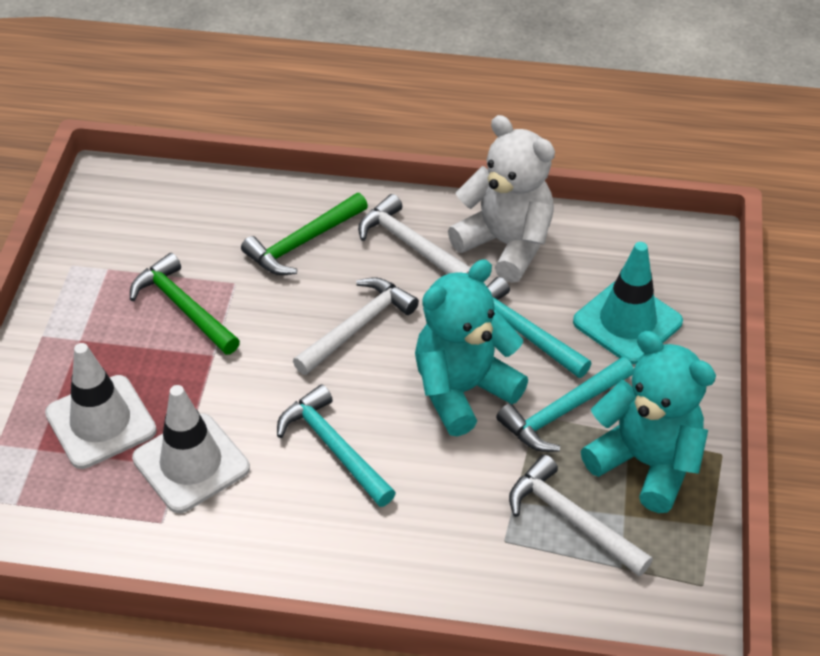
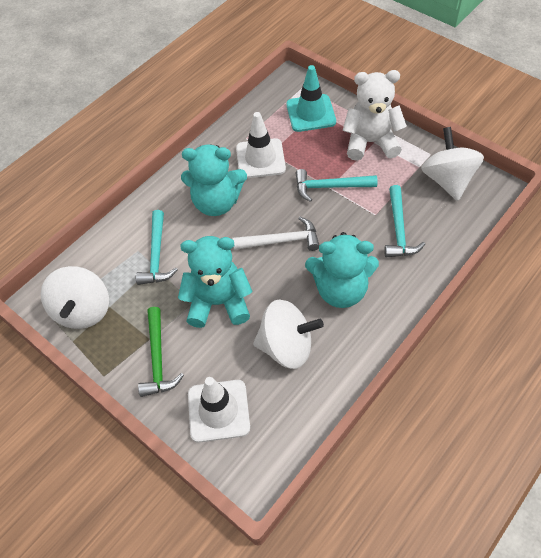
green hammer: 2 -> 1
turquoise teddy bear: 2 -> 3
white hammer: 3 -> 1
white spinning top: 0 -> 3

